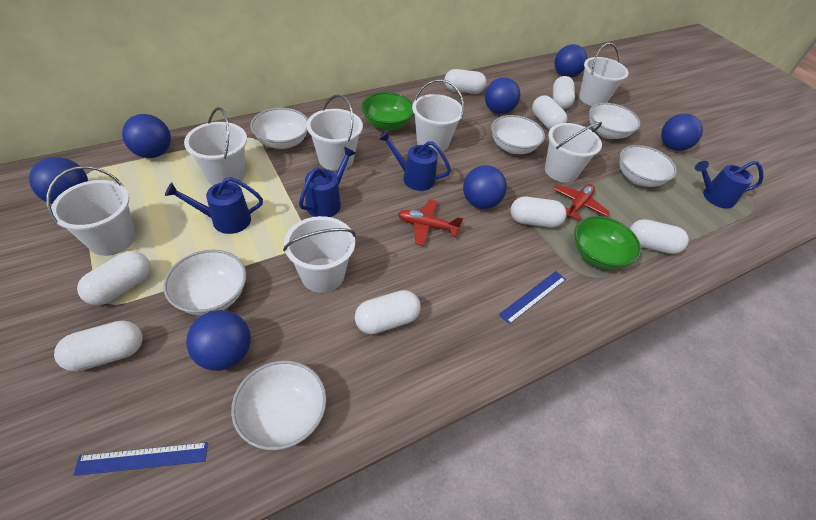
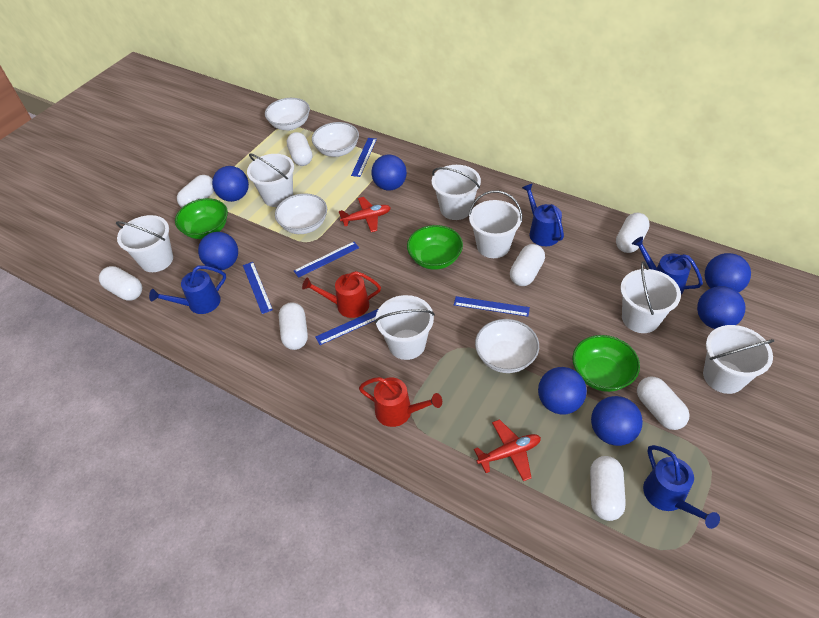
blue ruler: 2 -> 5
green bowl: 2 -> 3
red watering can: 0 -> 2
white bowl: 6 -> 4

